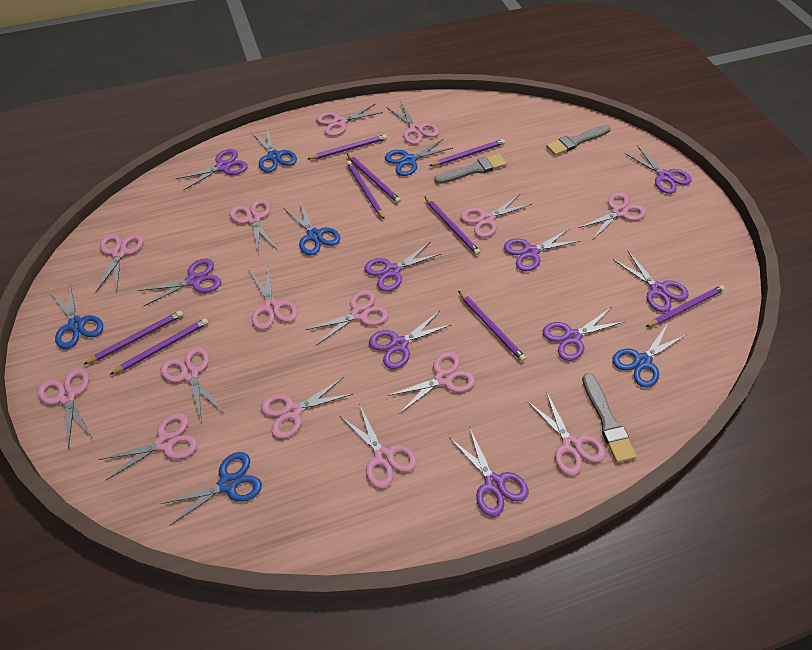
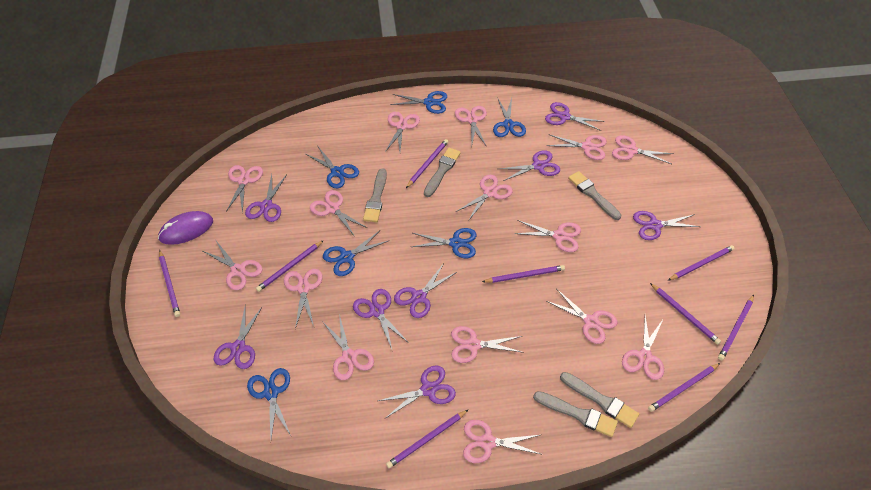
grey brush: 3 -> 5
purple mouse: 0 -> 1
purple scissors: 9 -> 8

